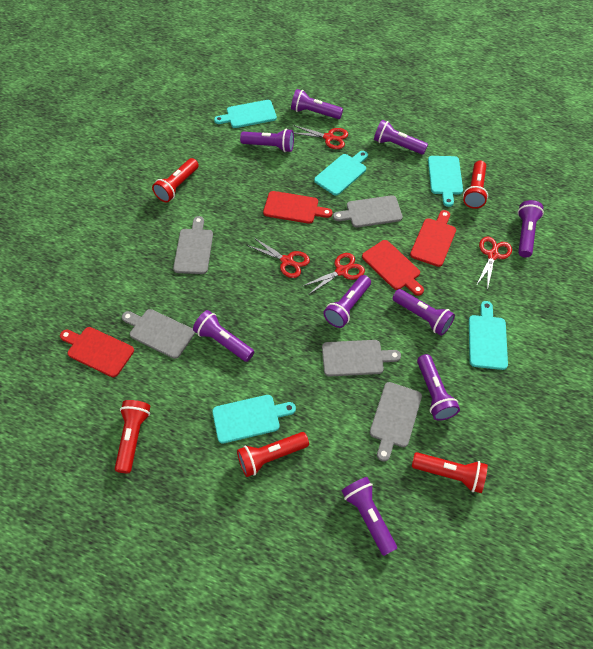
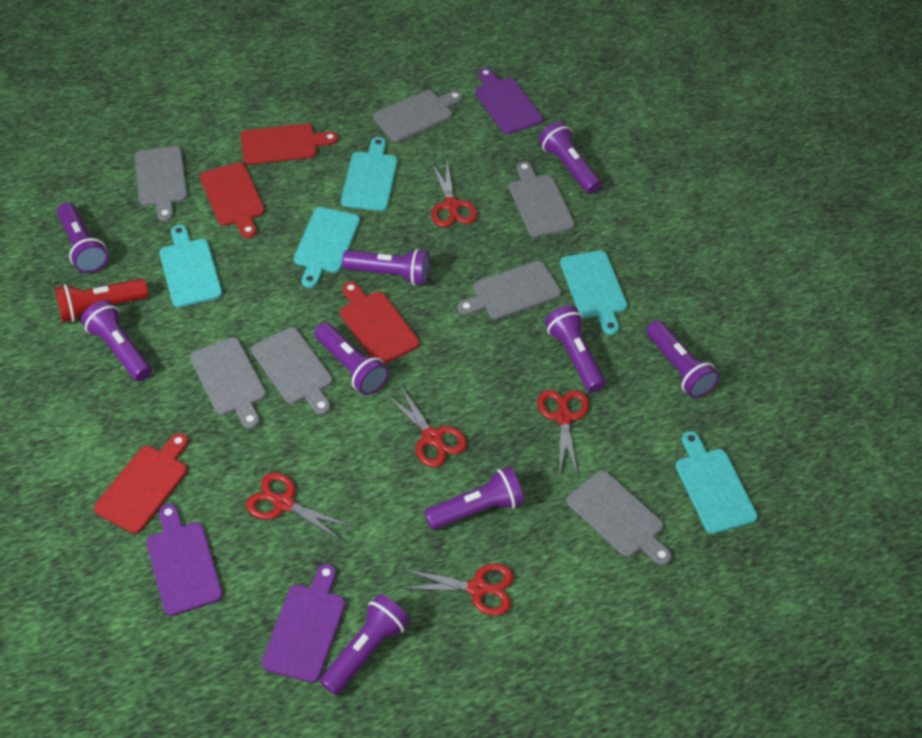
grey cutting board: 5 -> 7
purple cutting board: 0 -> 3
red flashlight: 5 -> 1
red scissors: 4 -> 5

